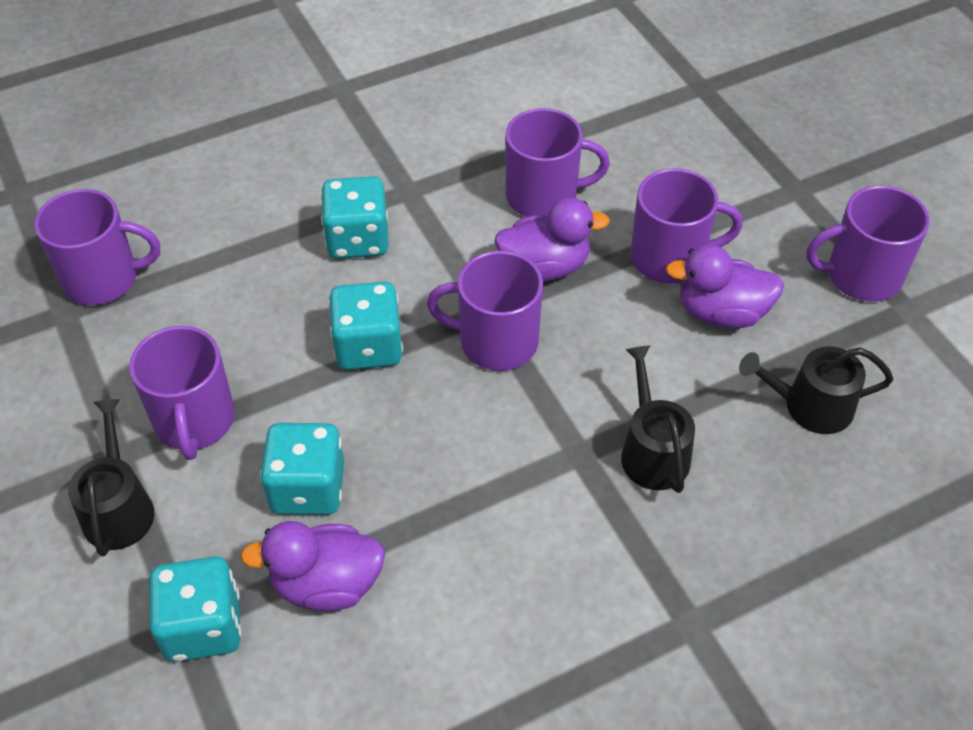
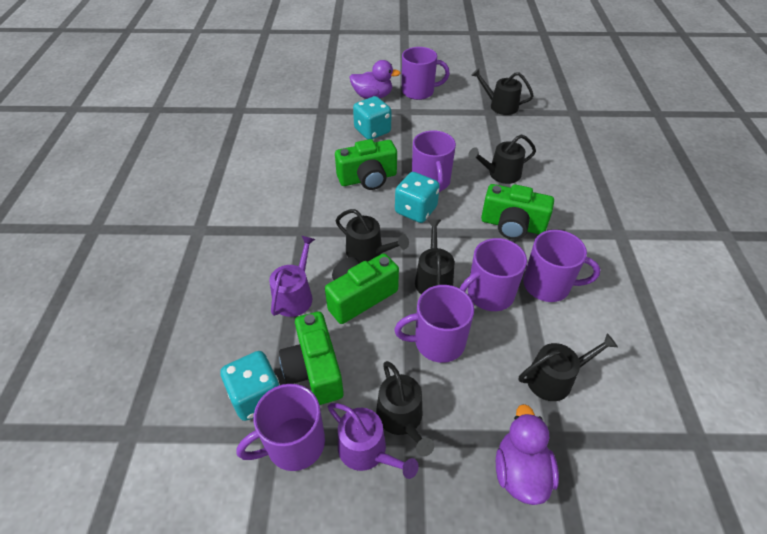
black watering can: 3 -> 6
green camera: 0 -> 4
purple duck: 3 -> 2
purple watering can: 0 -> 2
turquoise dice: 4 -> 3

